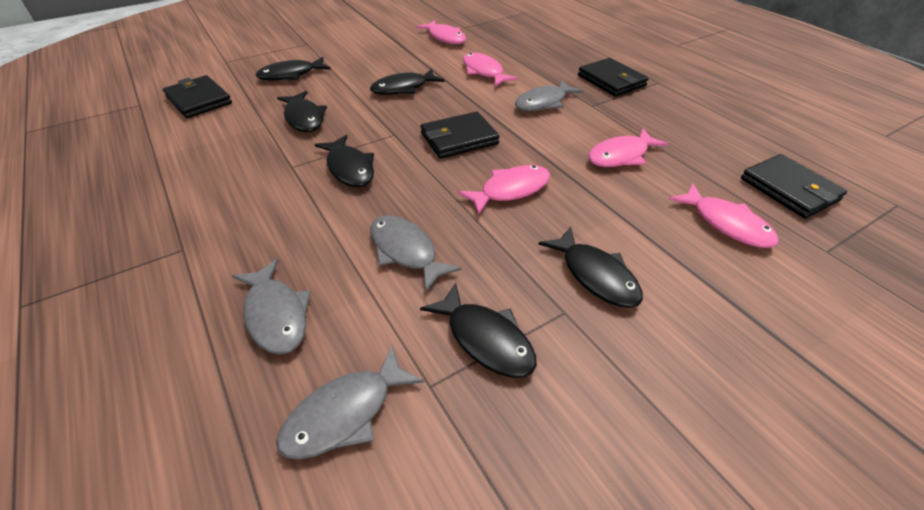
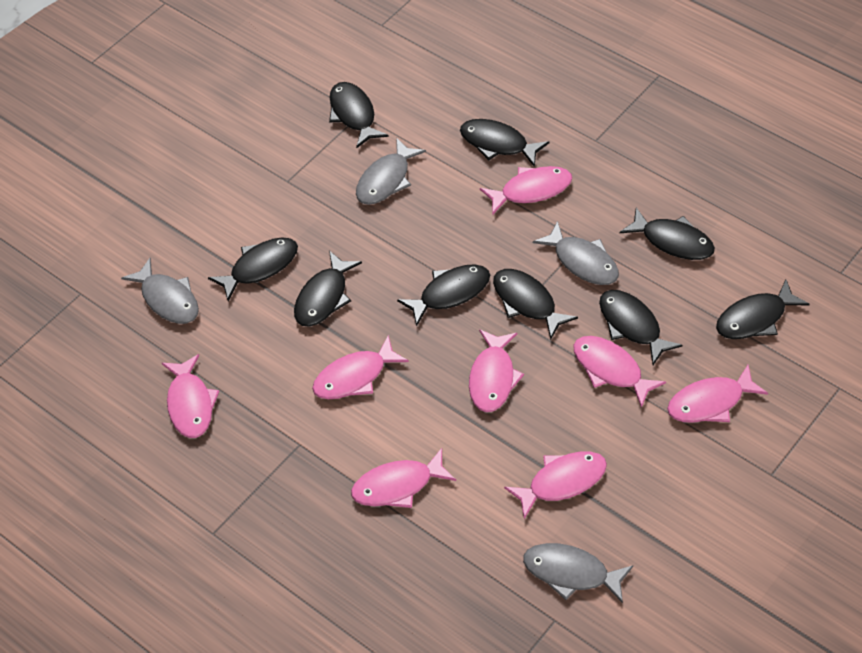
black fish: 6 -> 9
black wallet: 4 -> 0
pink fish: 5 -> 8

